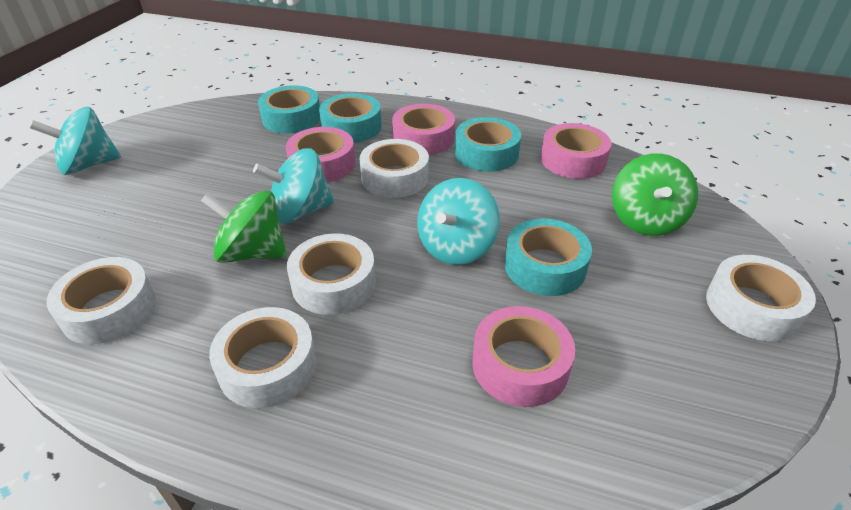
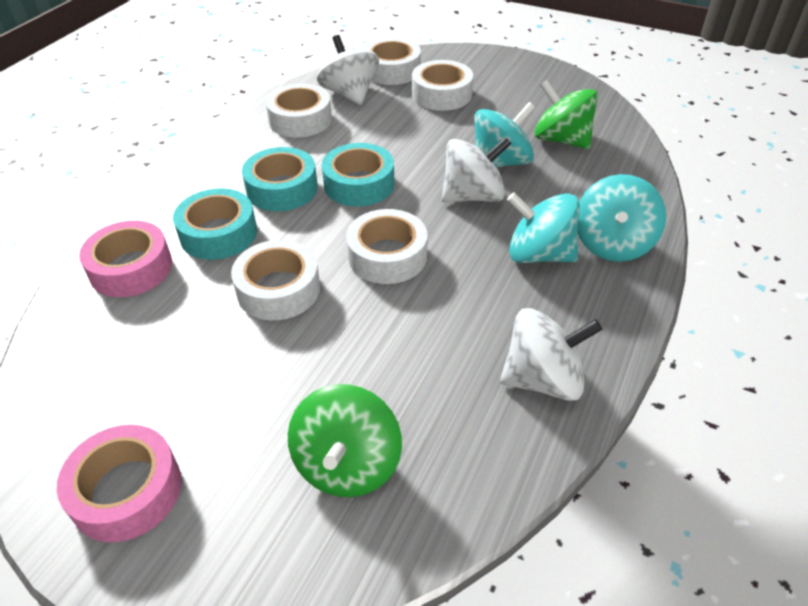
pink tape: 4 -> 2
turquoise tape: 4 -> 3
white spinning top: 0 -> 3

